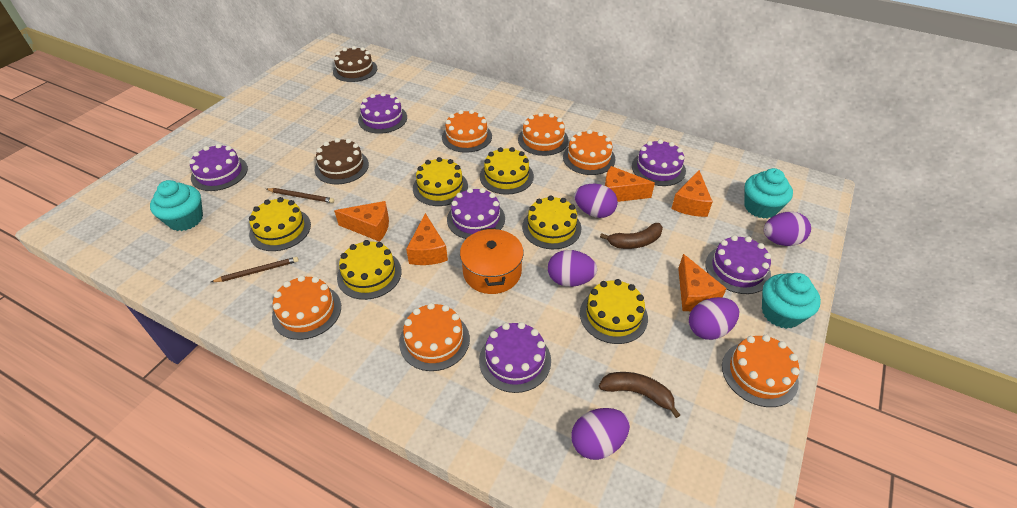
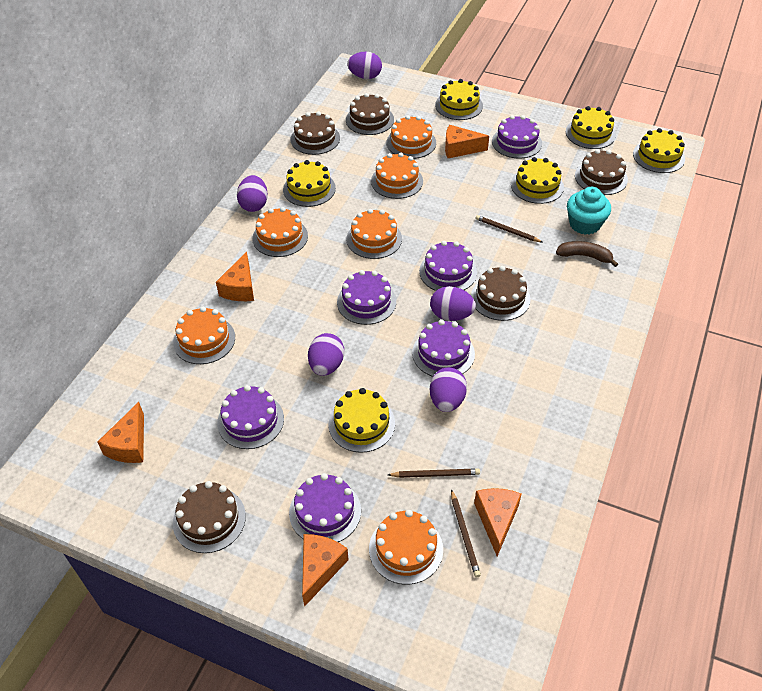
brown banana: 2 -> 1
brown cake: 2 -> 5
brown pencil: 2 -> 3
orange pot: 1 -> 0
turquoise cupcake: 3 -> 1

